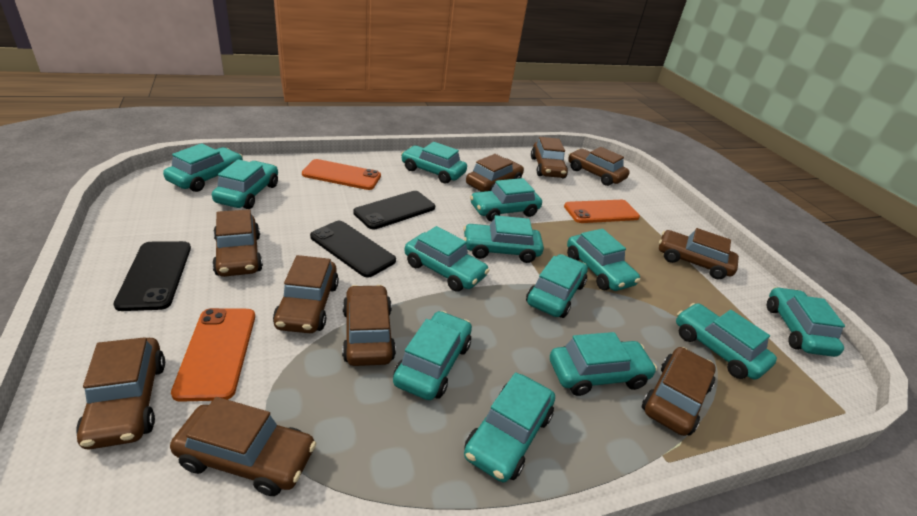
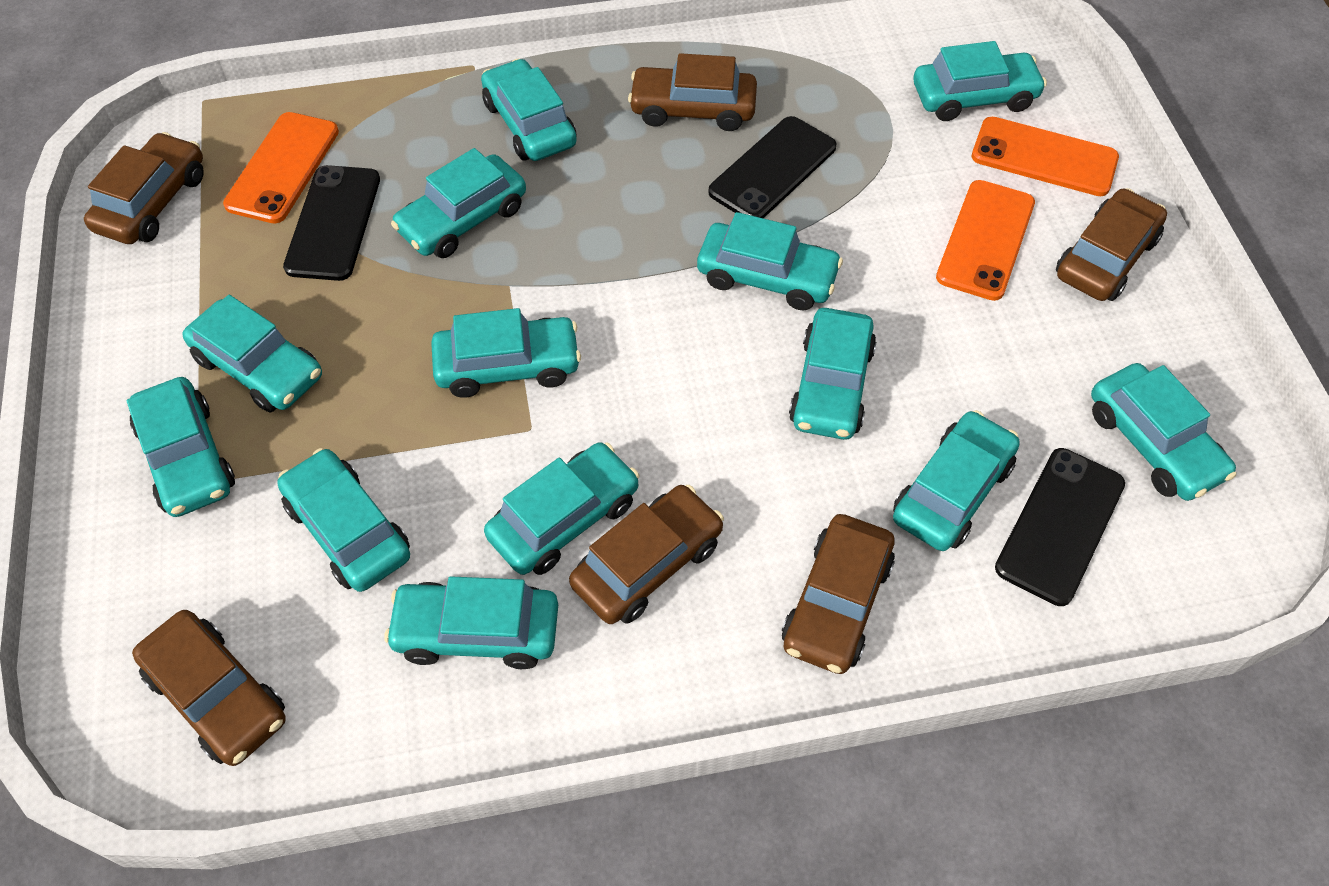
brown car: 10 -> 6

